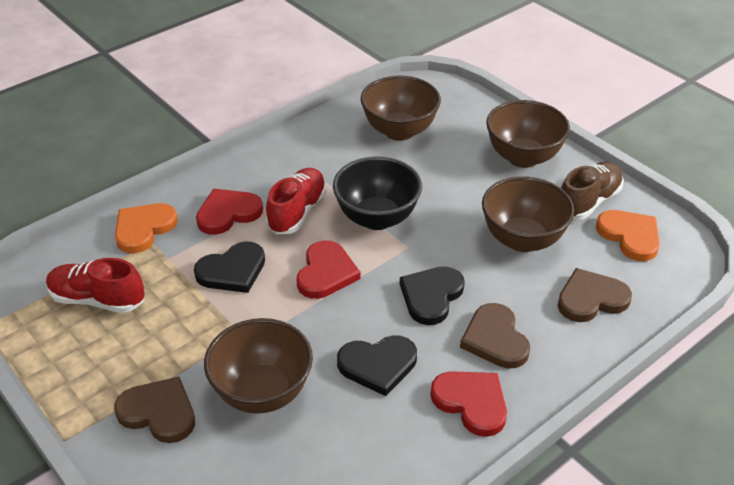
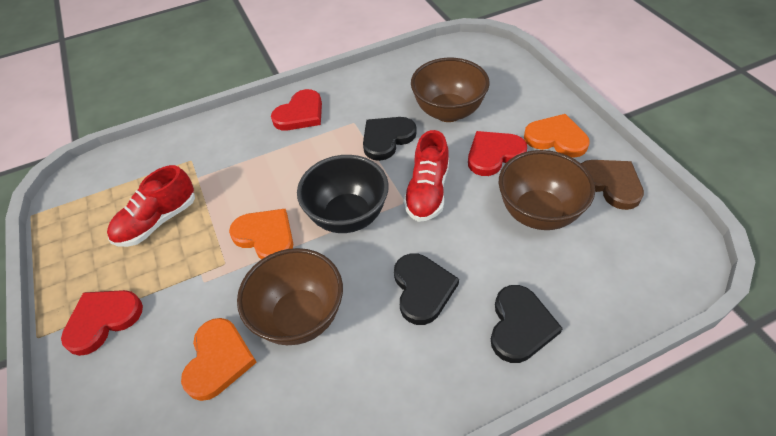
brown bowl: 4 -> 3
brown heart: 3 -> 1
brown shoe: 1 -> 0
orange heart: 2 -> 3

